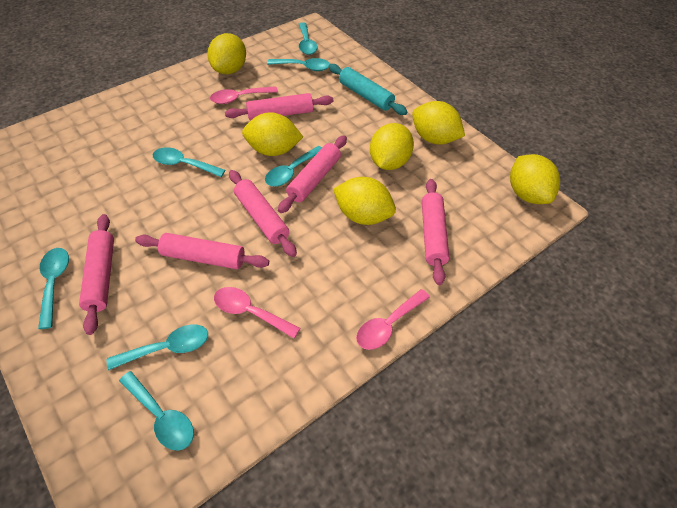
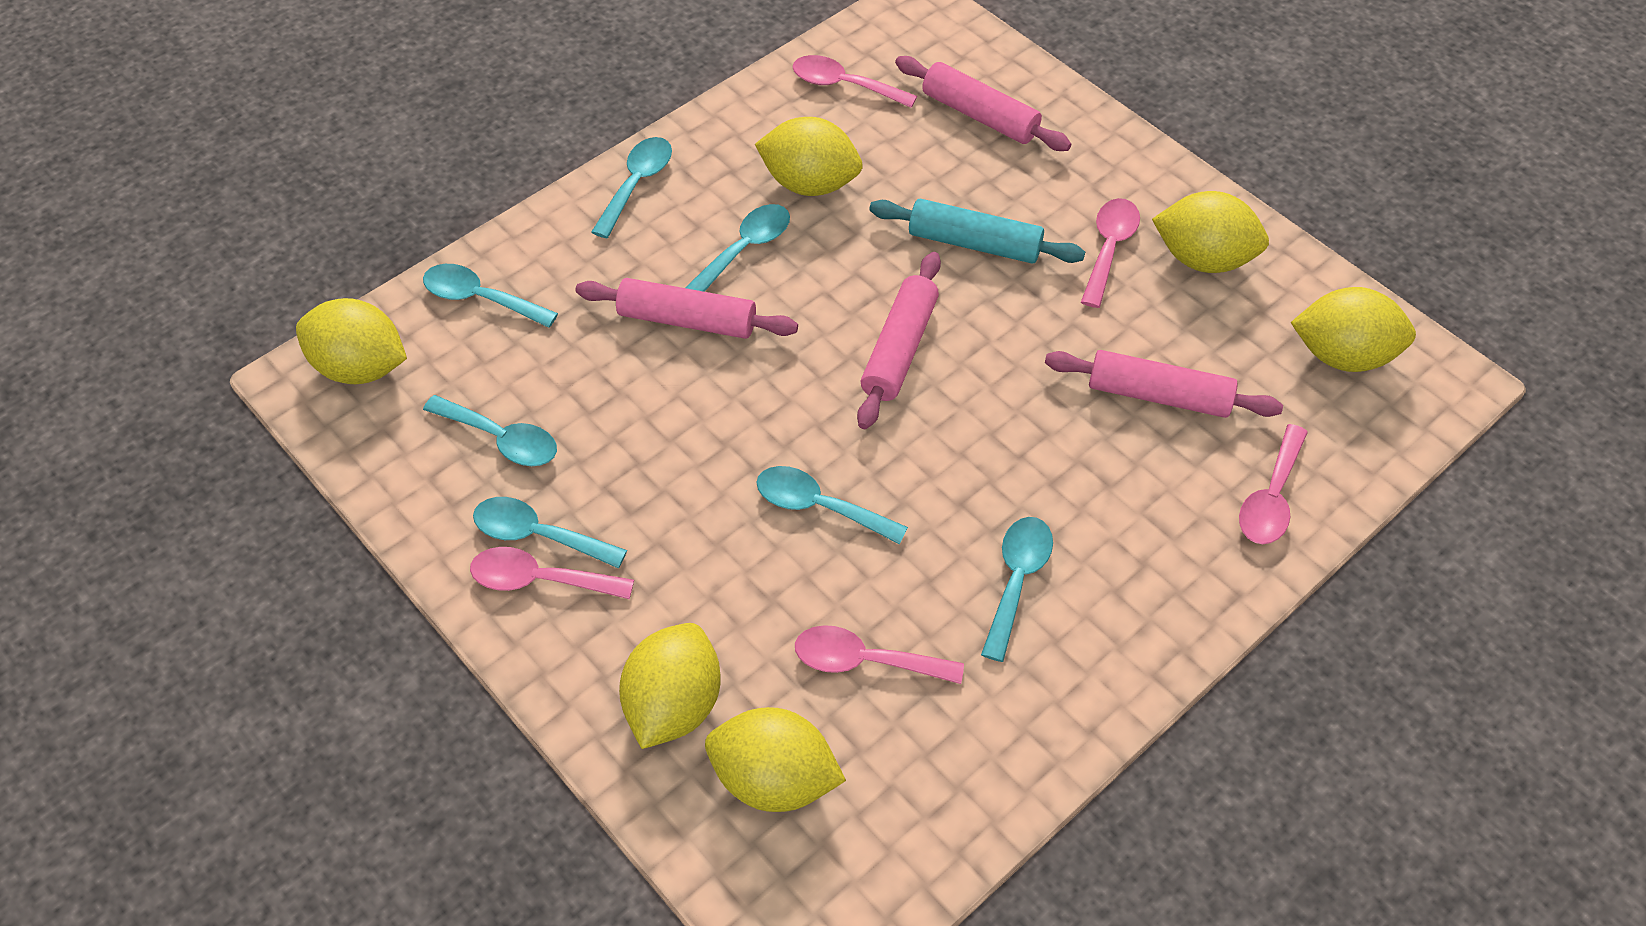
pink rolling pin: 6 -> 4
pink spoon: 3 -> 5

